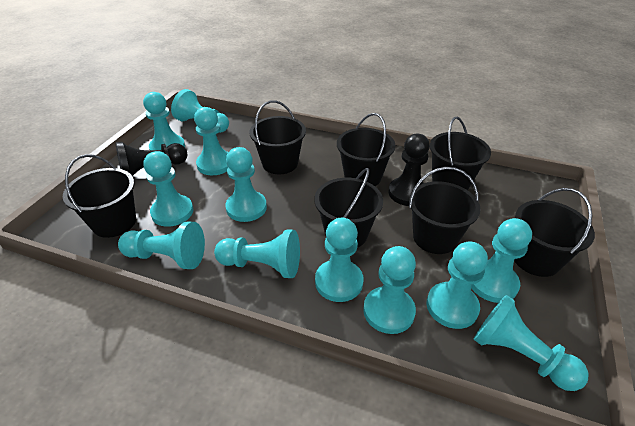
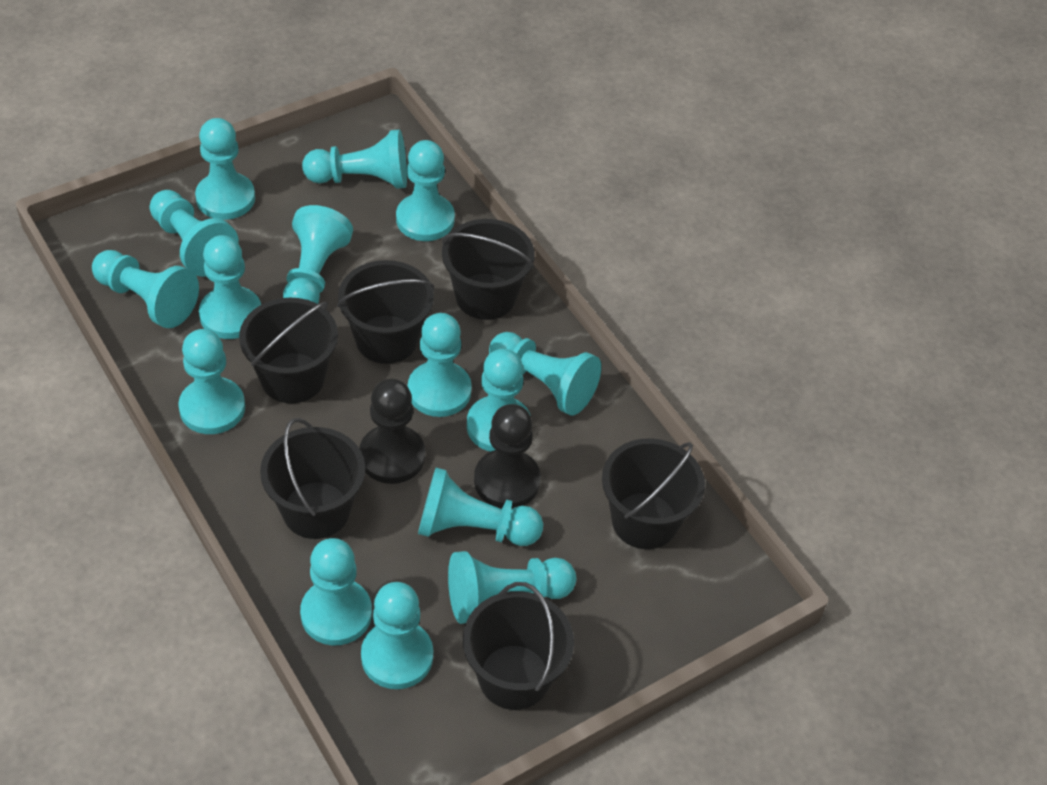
black bucket: 7 -> 6
turquoise pawn: 12 -> 15

